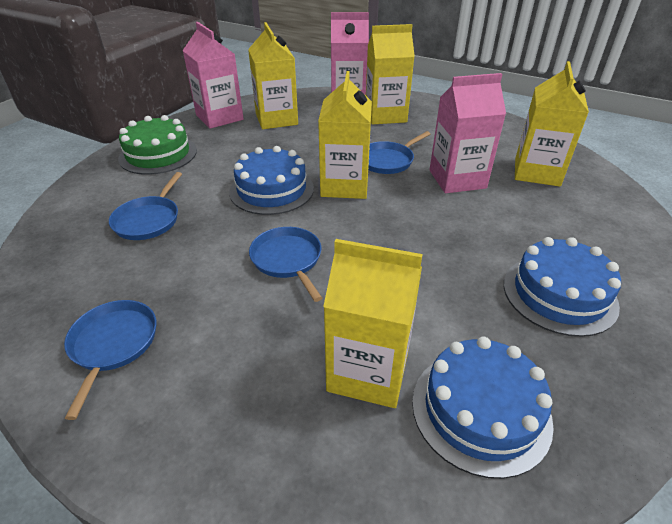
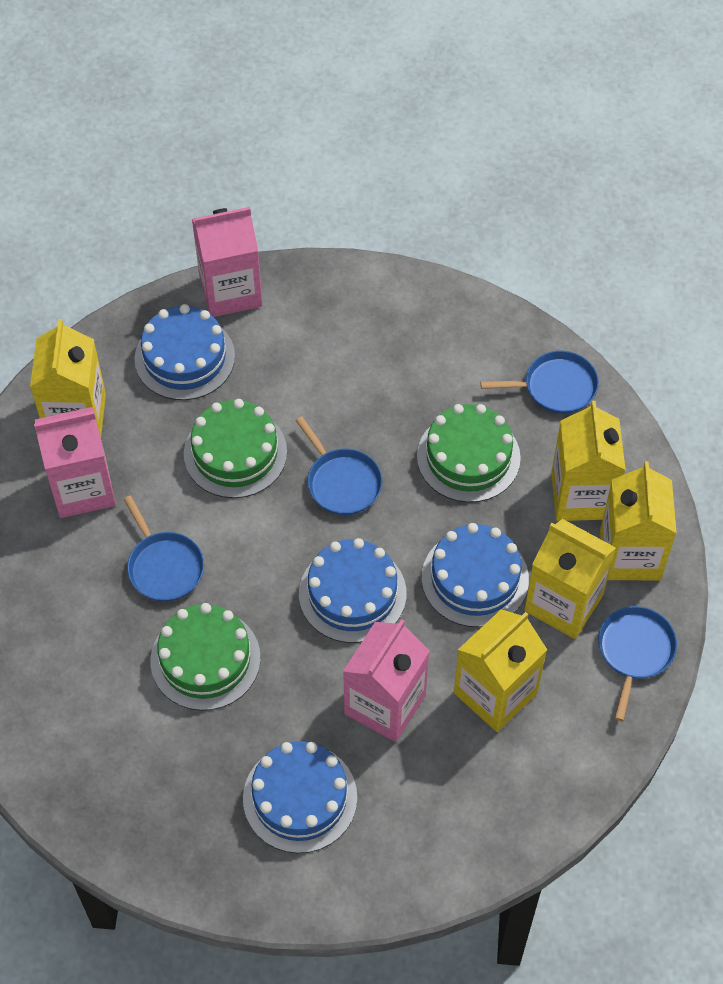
blue cake: 3 -> 4
green cake: 1 -> 3

